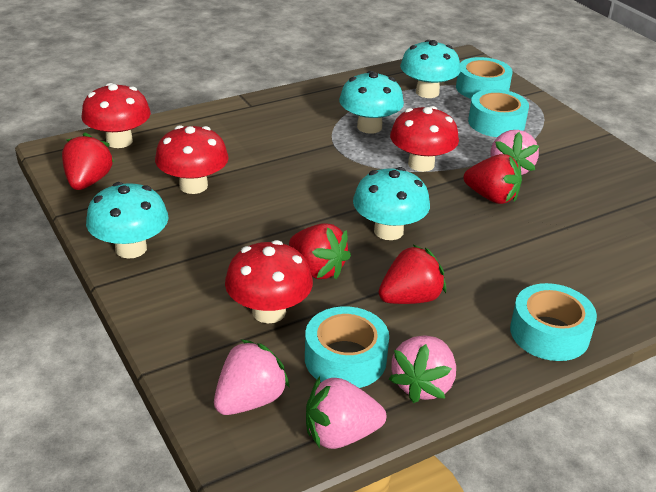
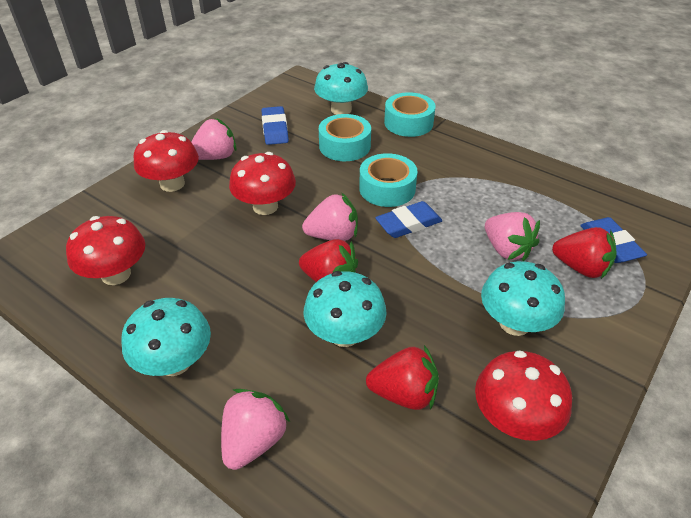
blue eraser: 0 -> 3
red strawberry: 4 -> 3
turquoise tape: 4 -> 3

